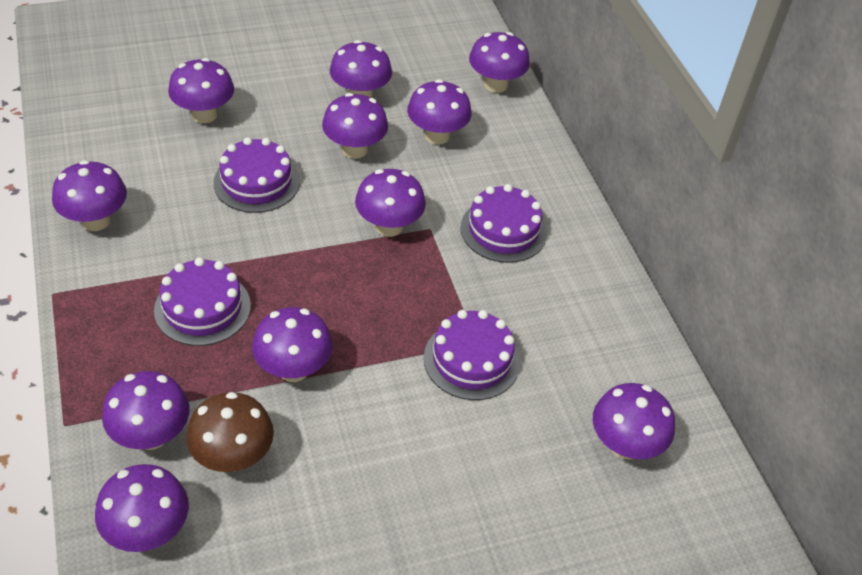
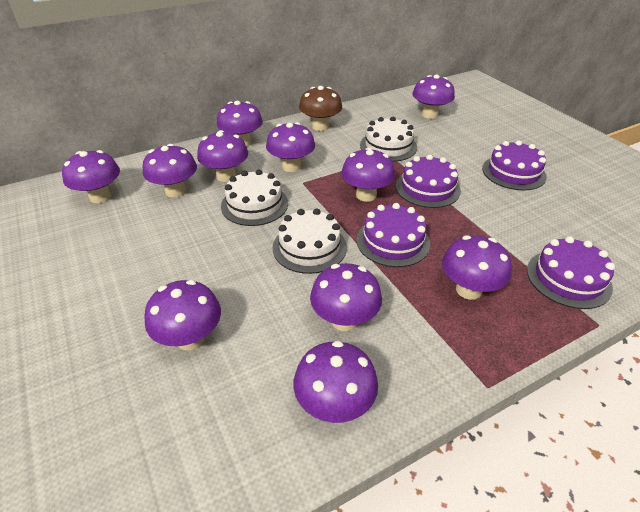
white cake: 0 -> 3

